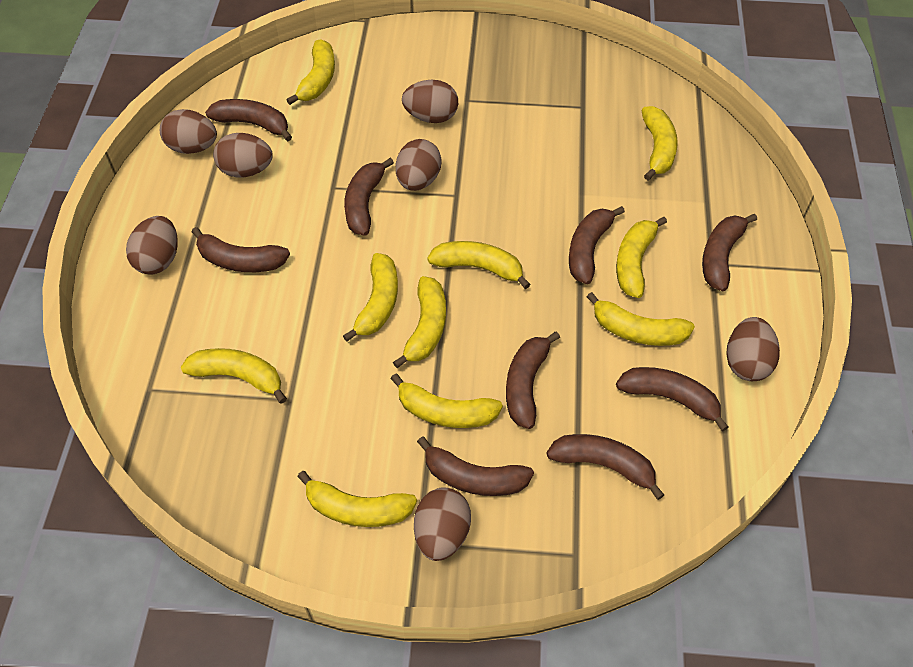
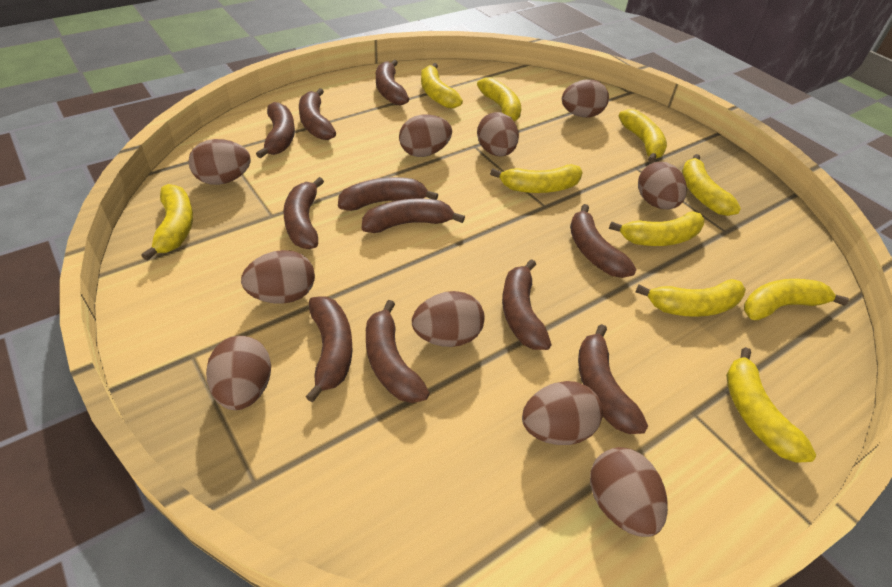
brown banana: 9 -> 11
brown egg: 7 -> 10

